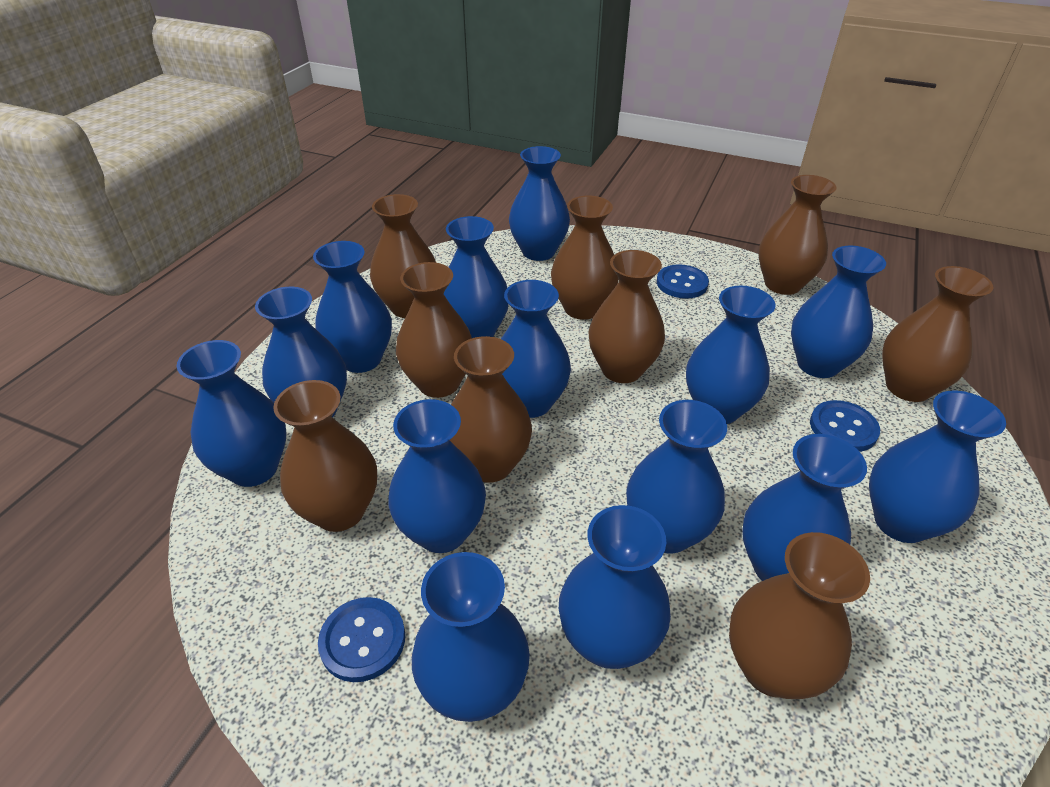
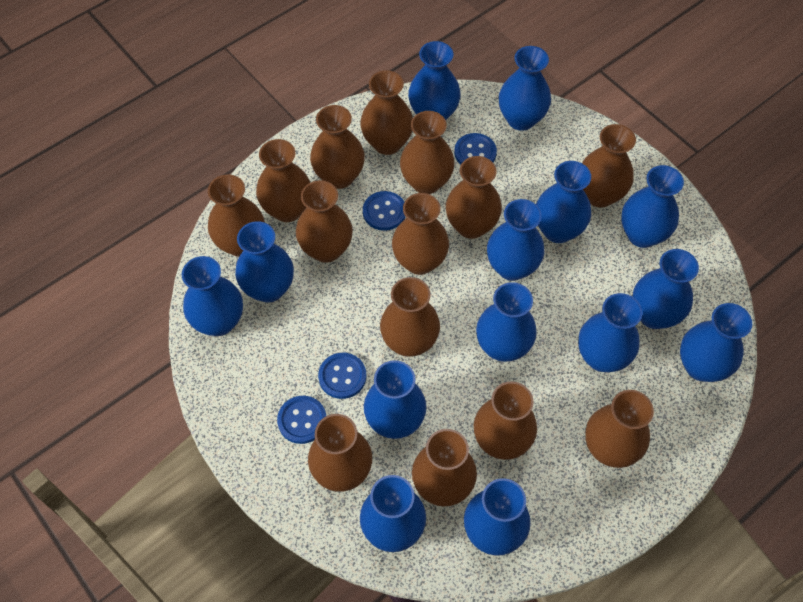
blue button: 3 -> 4
brown vase: 9 -> 14

